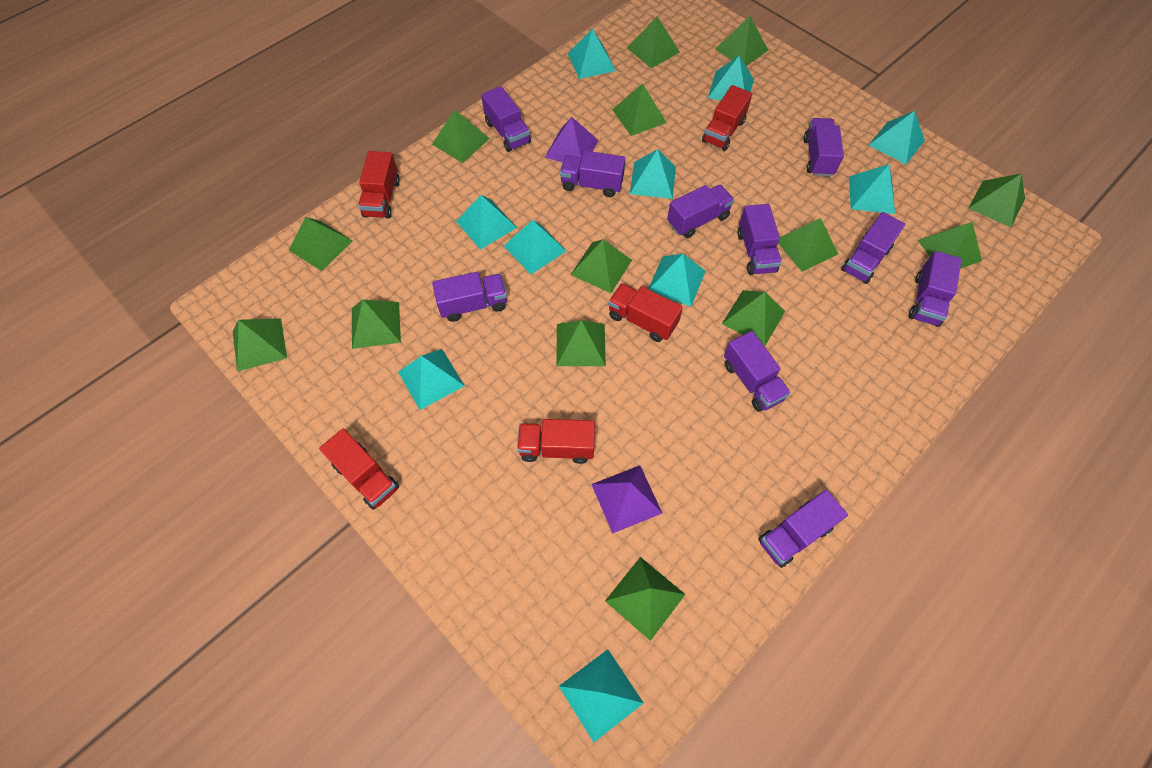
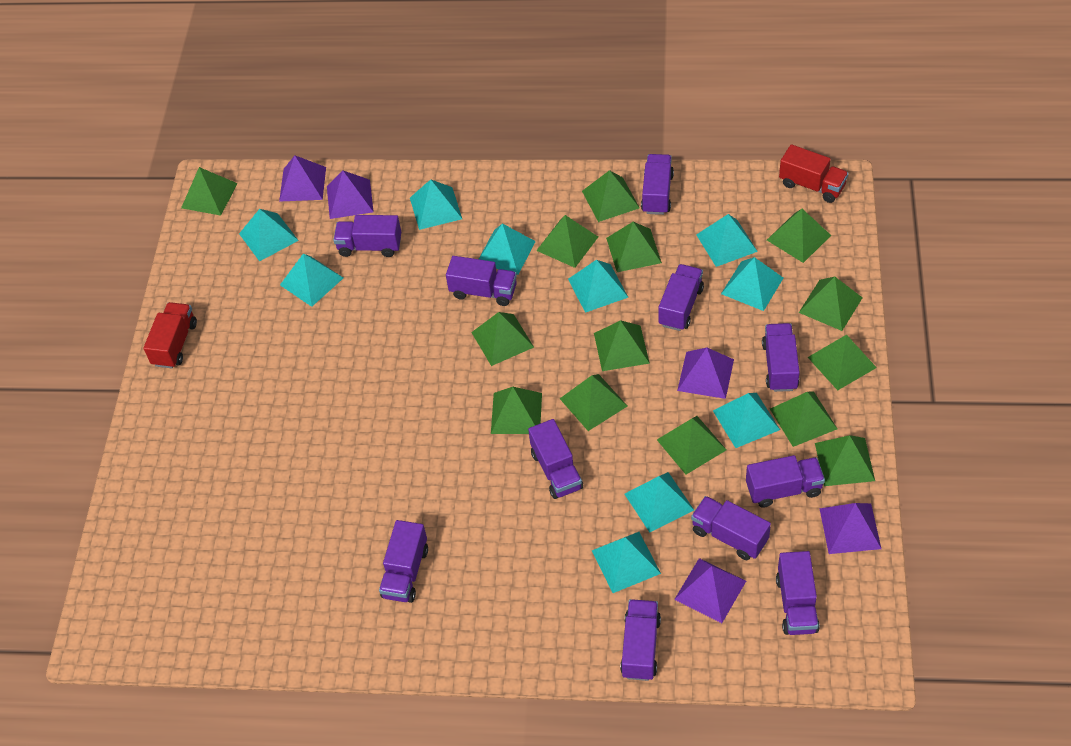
purple pyramid: 2 -> 5
purple truck: 10 -> 11
red truck: 5 -> 2

